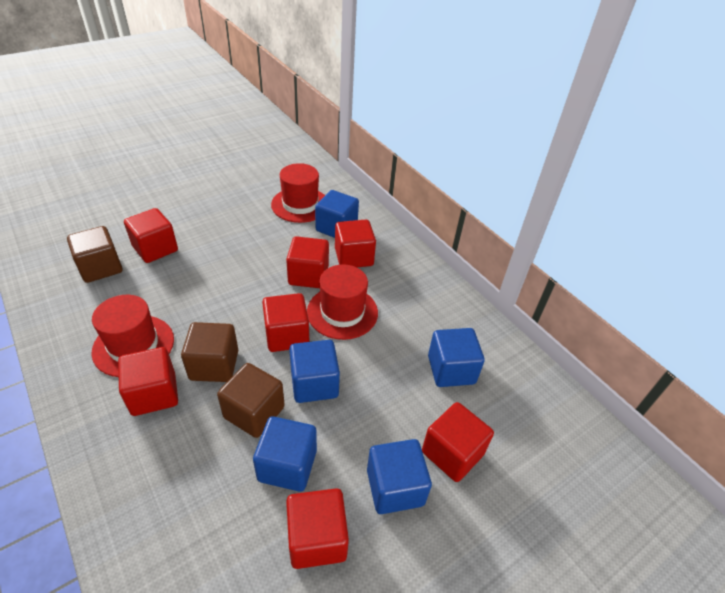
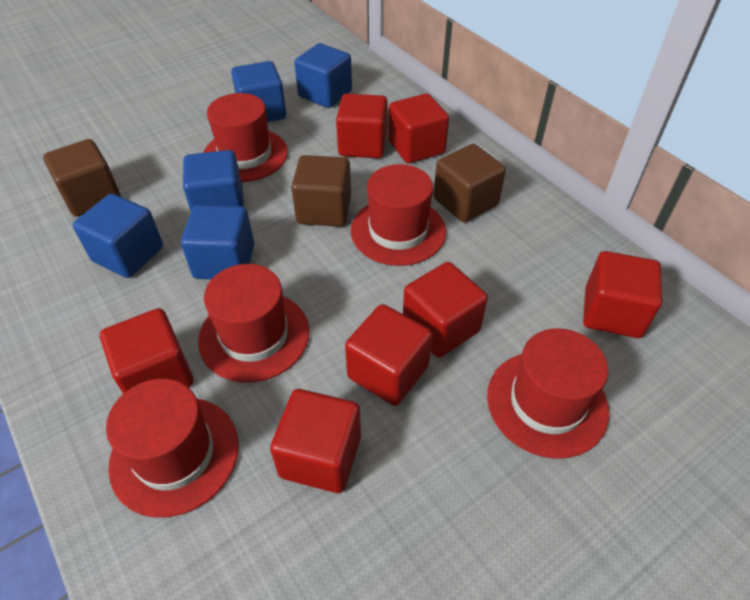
red hat: 3 -> 5

